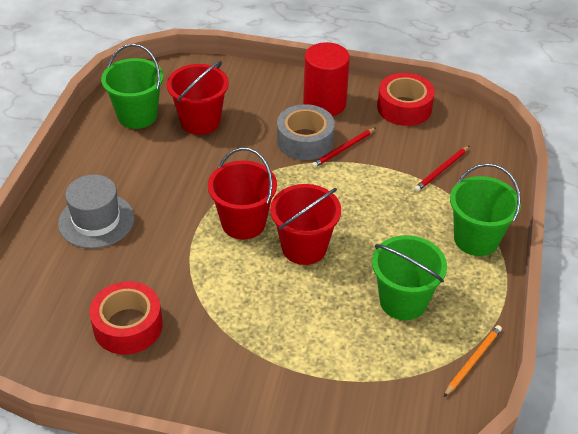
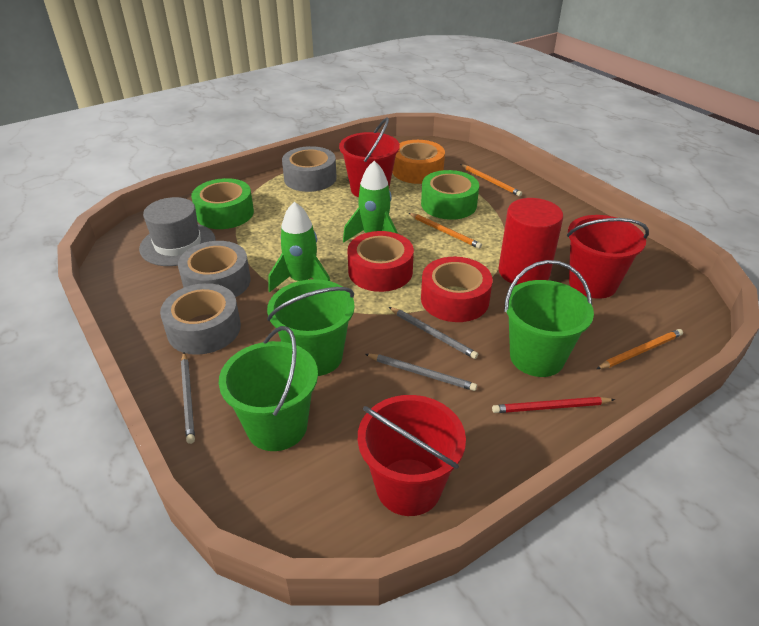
green rocket: 0 -> 2
green tape: 0 -> 2
grey pencil: 0 -> 3
grey tape: 1 -> 3
orange pencil: 1 -> 3
orange tape: 0 -> 1
red pencil: 2 -> 1

